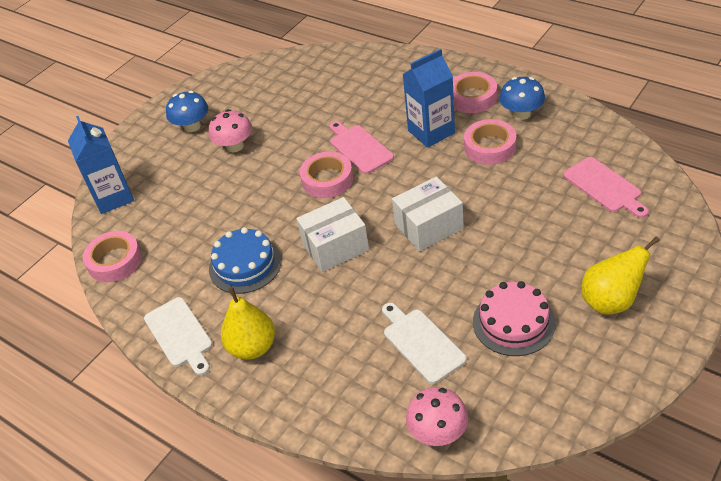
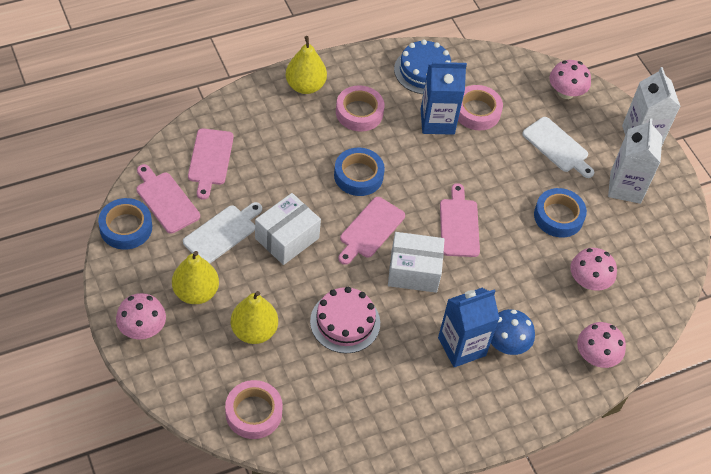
blue mushroom: 2 -> 1
blue tape: 0 -> 3
pink cutting board: 2 -> 4
pink mushroom: 2 -> 4
pink tape: 4 -> 3
white carton: 0 -> 2
yellow pear: 2 -> 3

